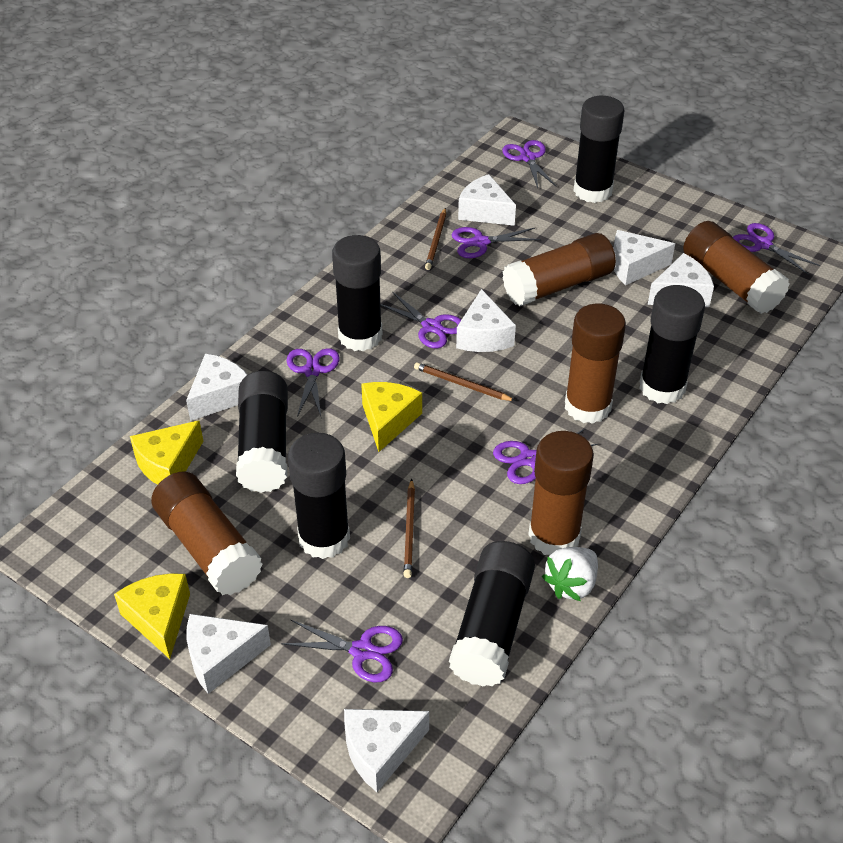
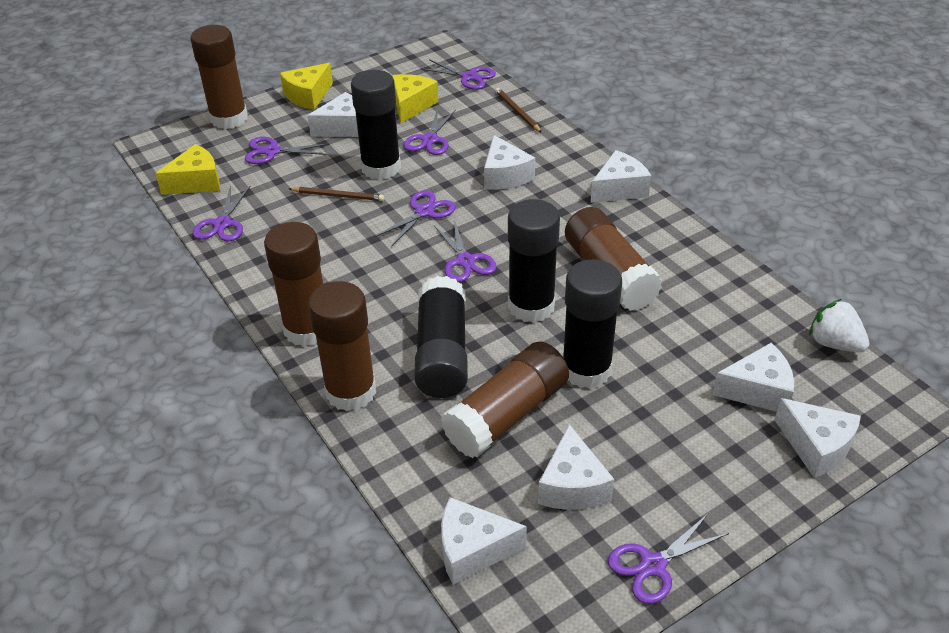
black glue stick: 6 -> 4
brown pencil: 3 -> 2

